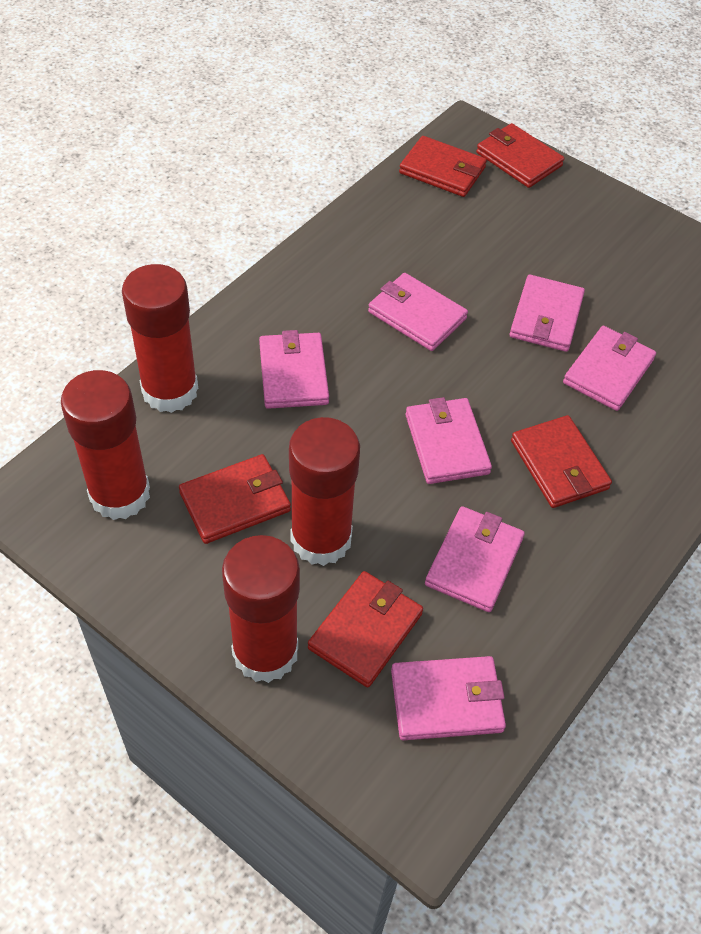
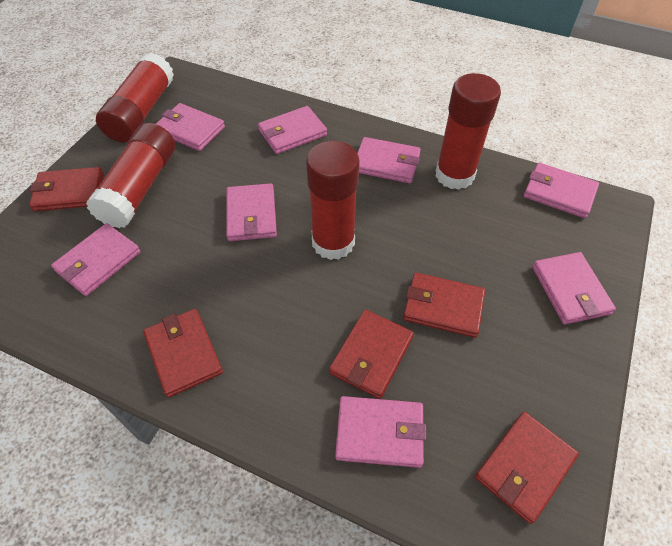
pink wallet: 7 -> 8

